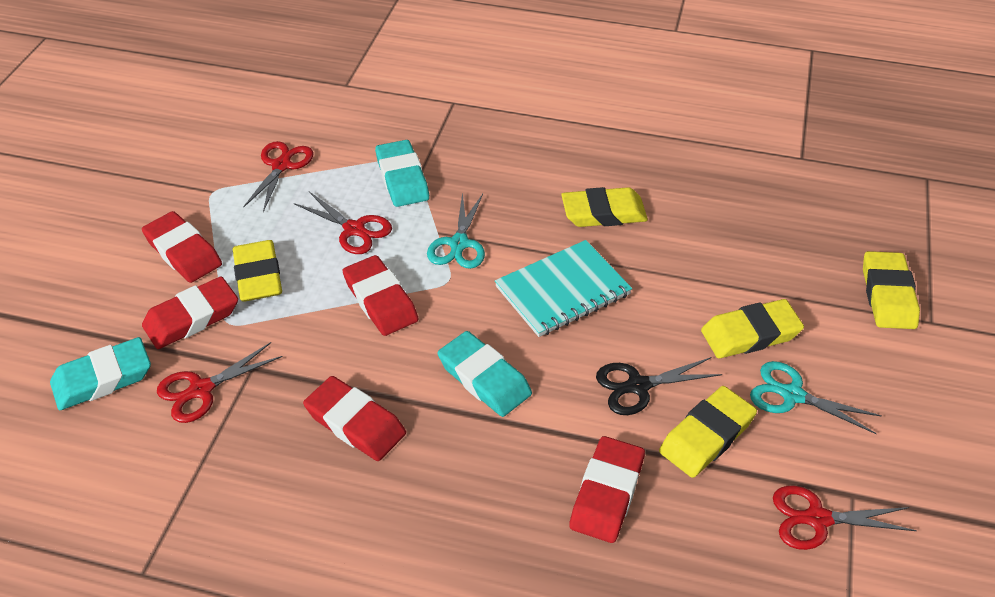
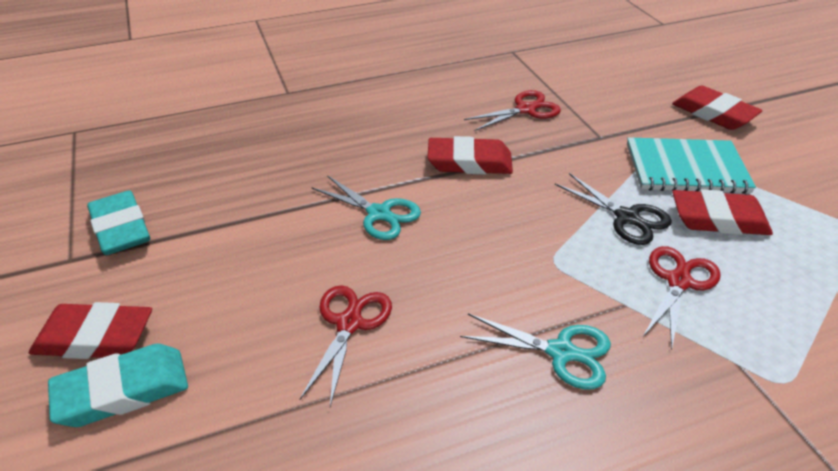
red eraser: 5 -> 4
red scissors: 4 -> 3
turquoise eraser: 3 -> 2
yellow eraser: 5 -> 0

